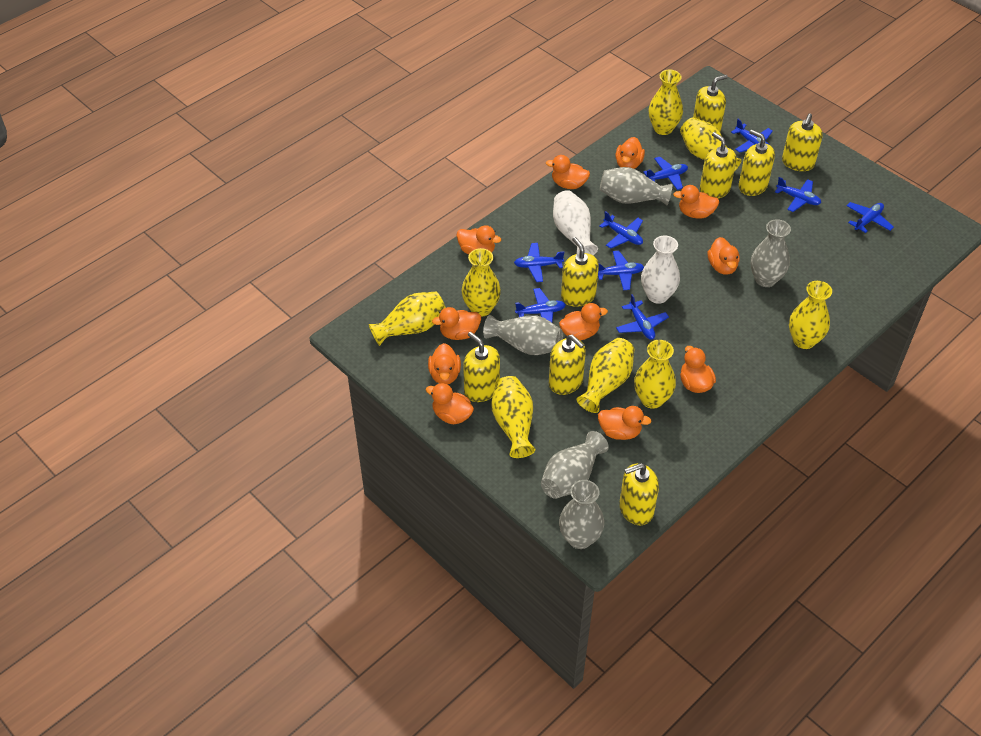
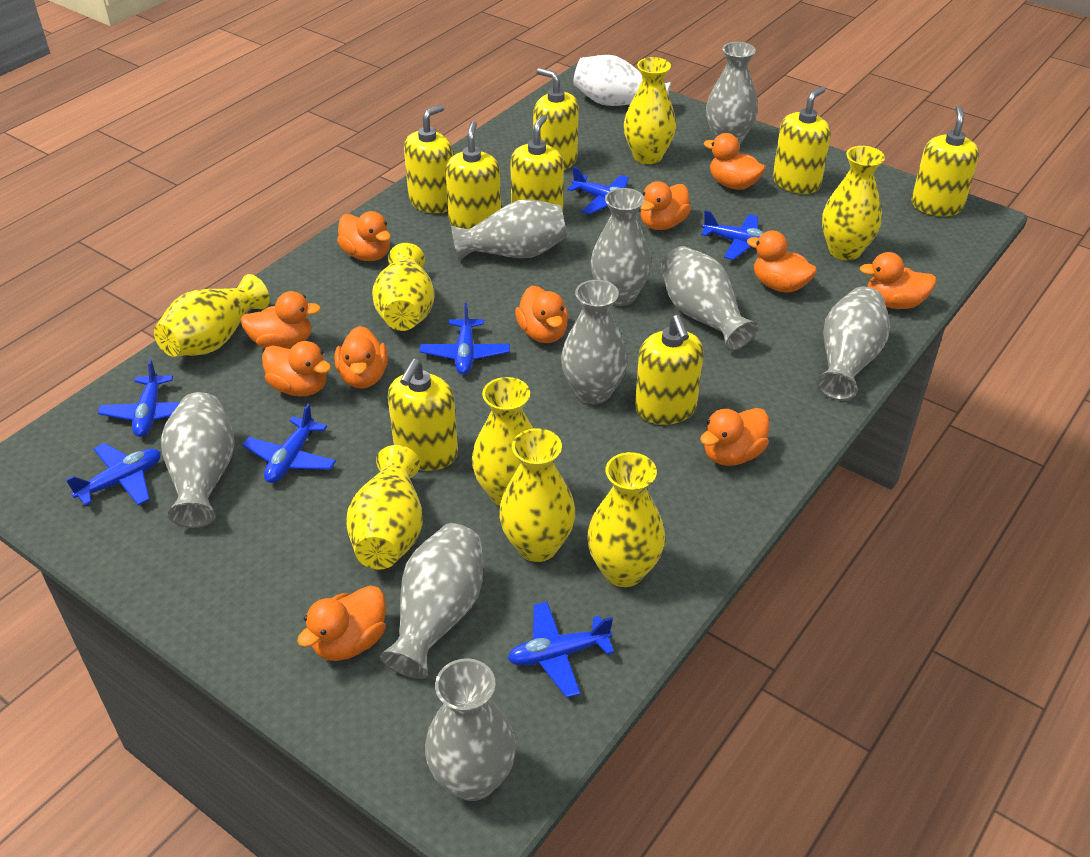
blue plane: 9 -> 7
grey vase: 5 -> 9
white vase: 2 -> 1

